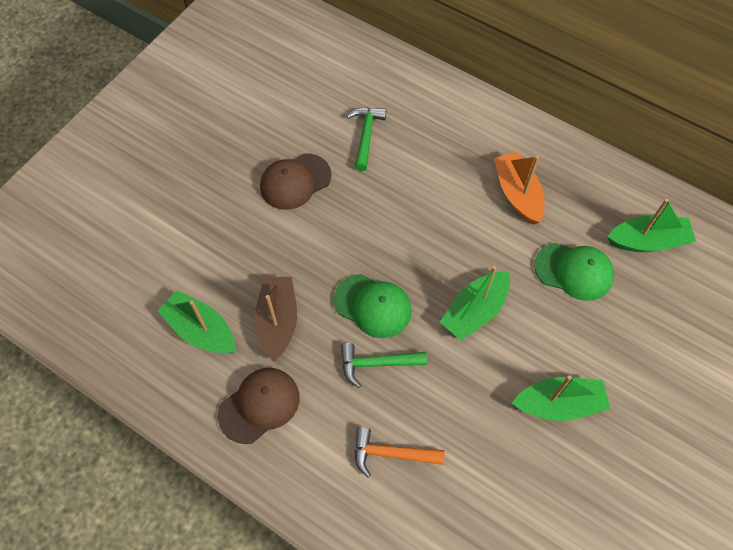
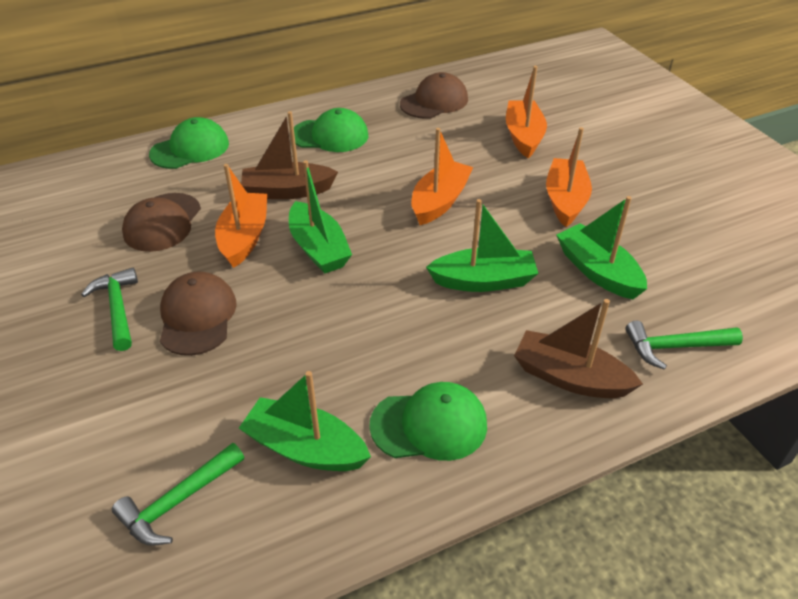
brown boat: 1 -> 2
brown cap: 2 -> 3
green cap: 2 -> 3
green hammer: 2 -> 3
orange boat: 1 -> 4
orange hammer: 1 -> 0

